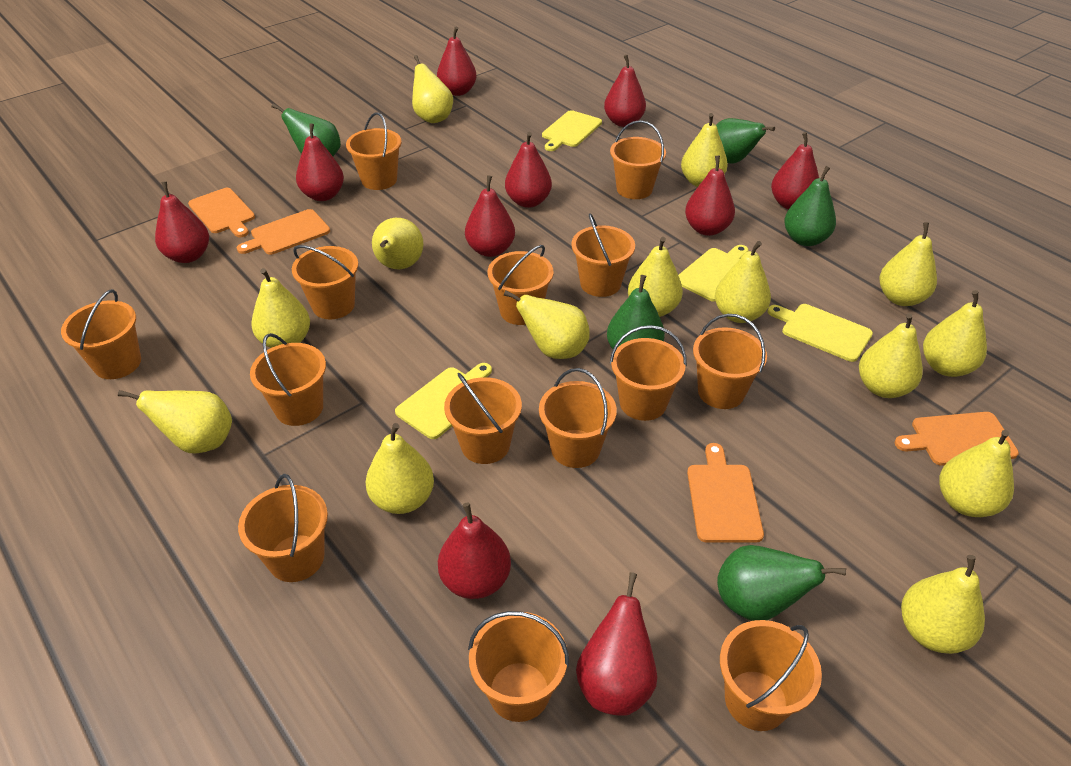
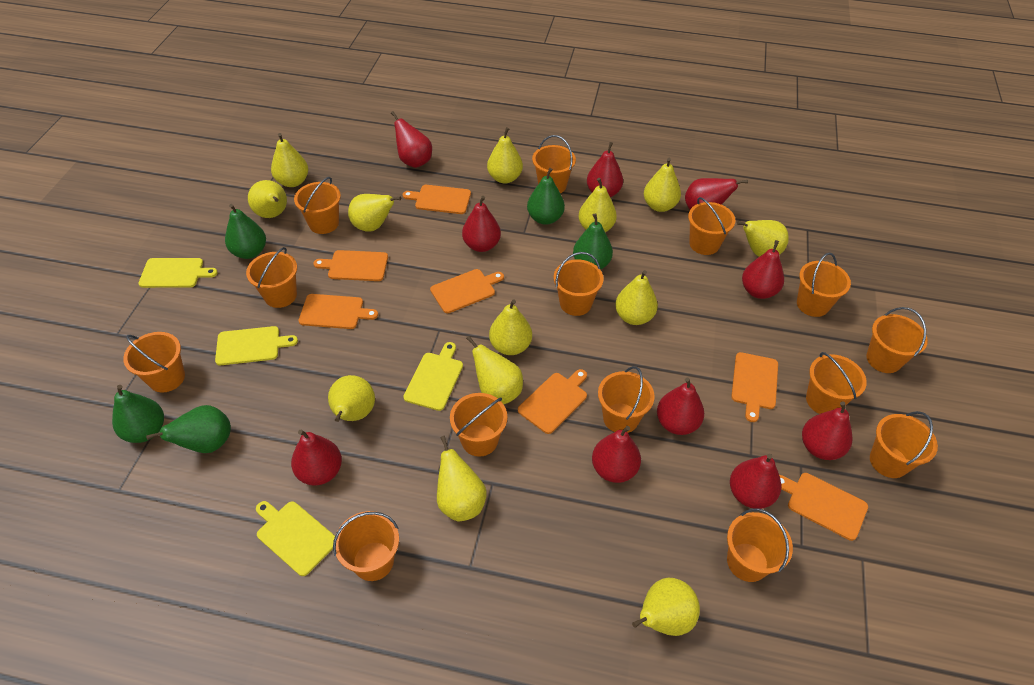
orange cutting board: 4 -> 7
yellow pear: 14 -> 13

